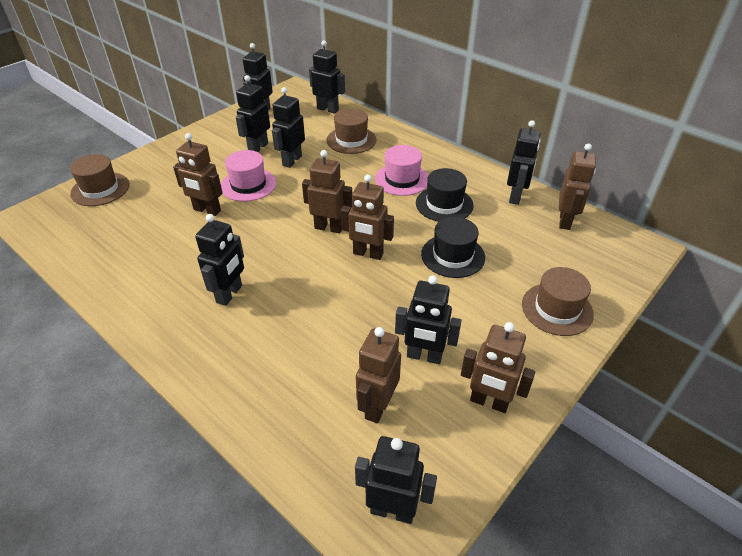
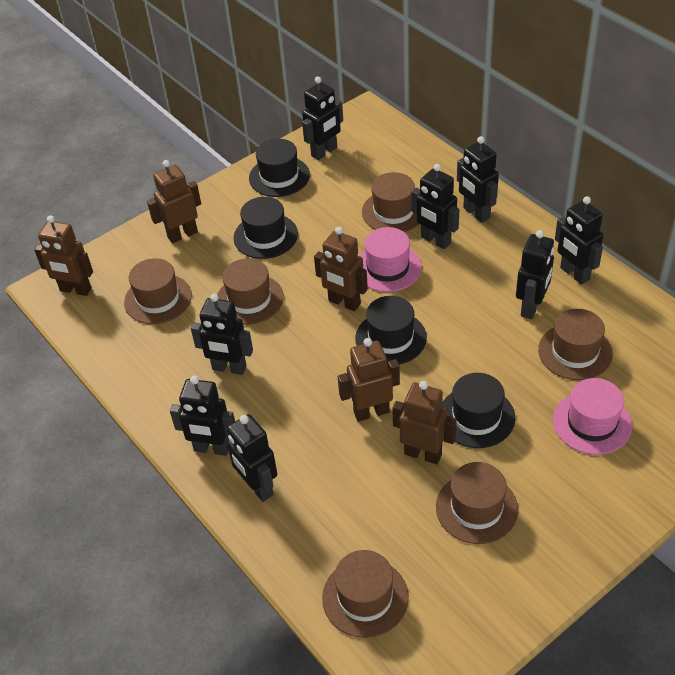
black hat: 2 -> 4
brown hat: 3 -> 6
brown robot: 6 -> 5

